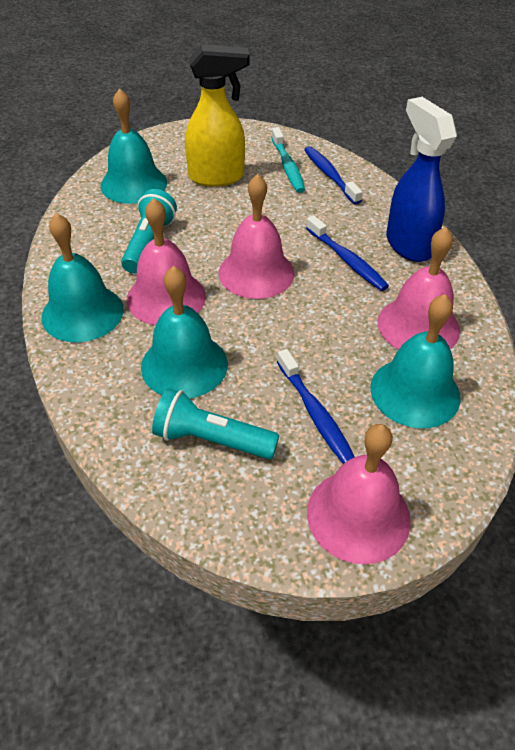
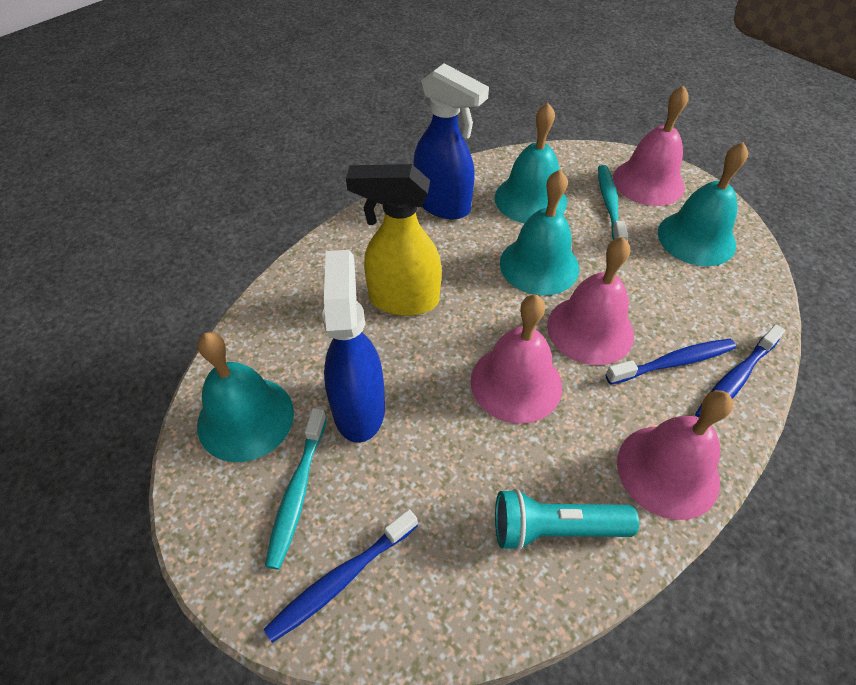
blue spray bottle: 1 -> 2
turquoise flashlight: 2 -> 1
turquoise toothbrush: 1 -> 2

